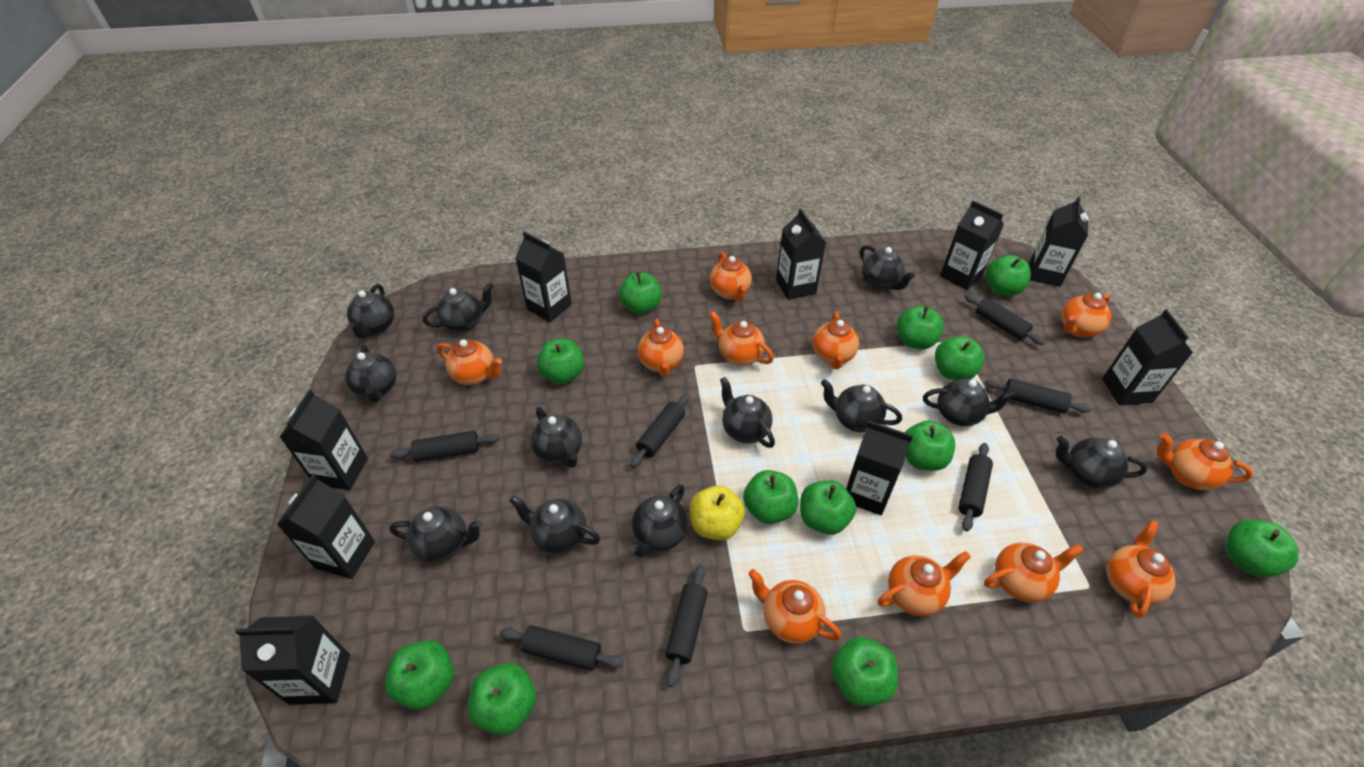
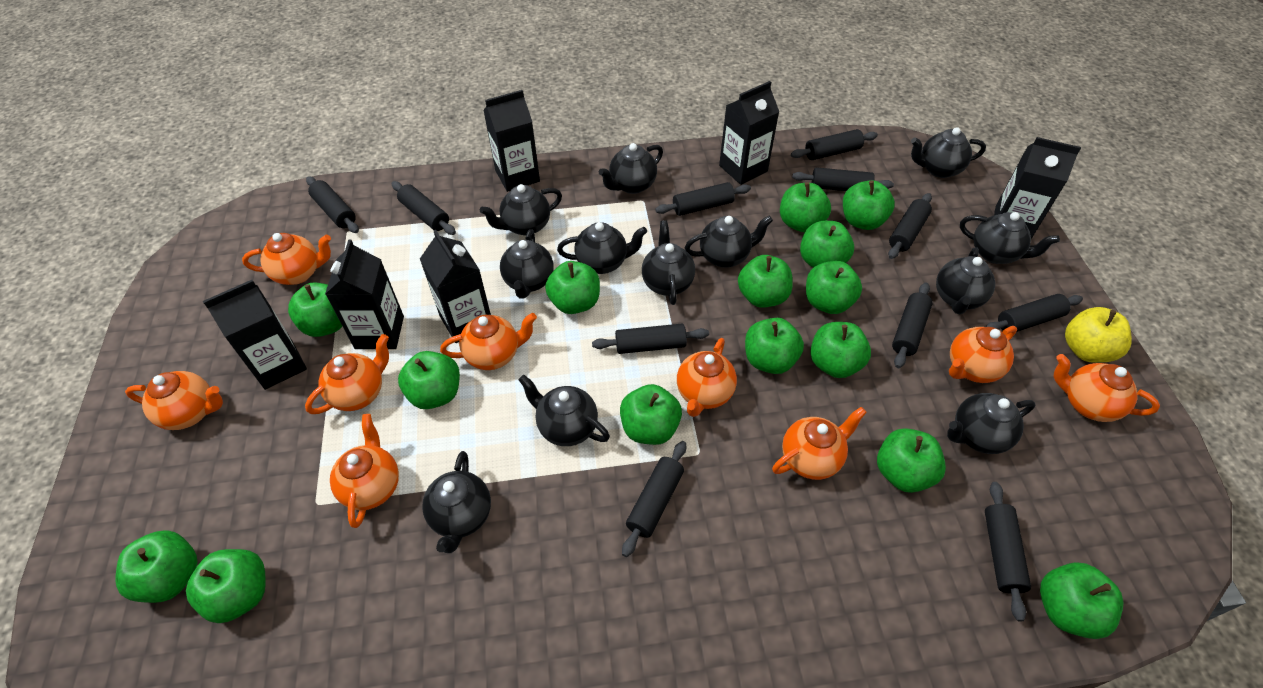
black carton: 9 -> 6
black rolling pin: 7 -> 11
green apple: 12 -> 15
orange teapot: 11 -> 9

